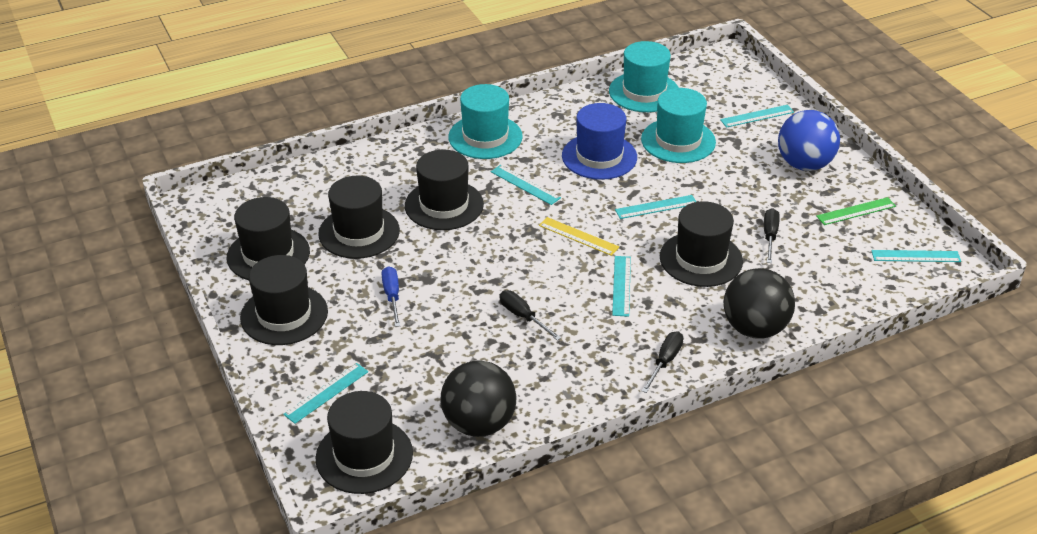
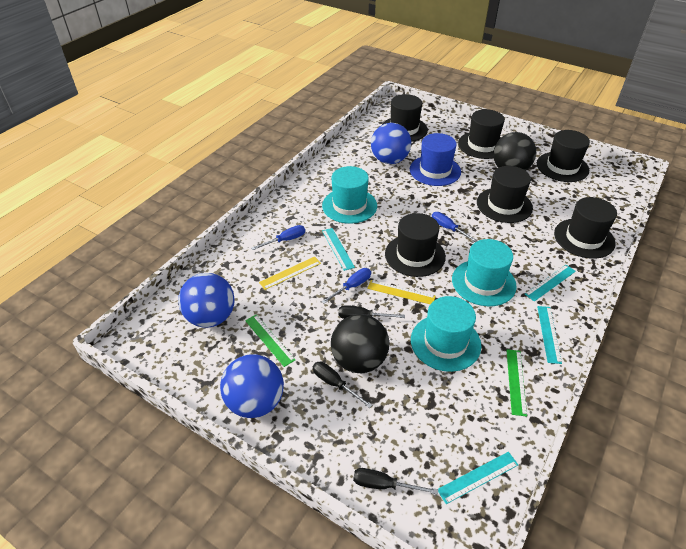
blue ball: 1 -> 3
blue screwdriver: 1 -> 3
green ruler: 1 -> 2
turquoise ruler: 6 -> 4
yellow ruler: 1 -> 2

